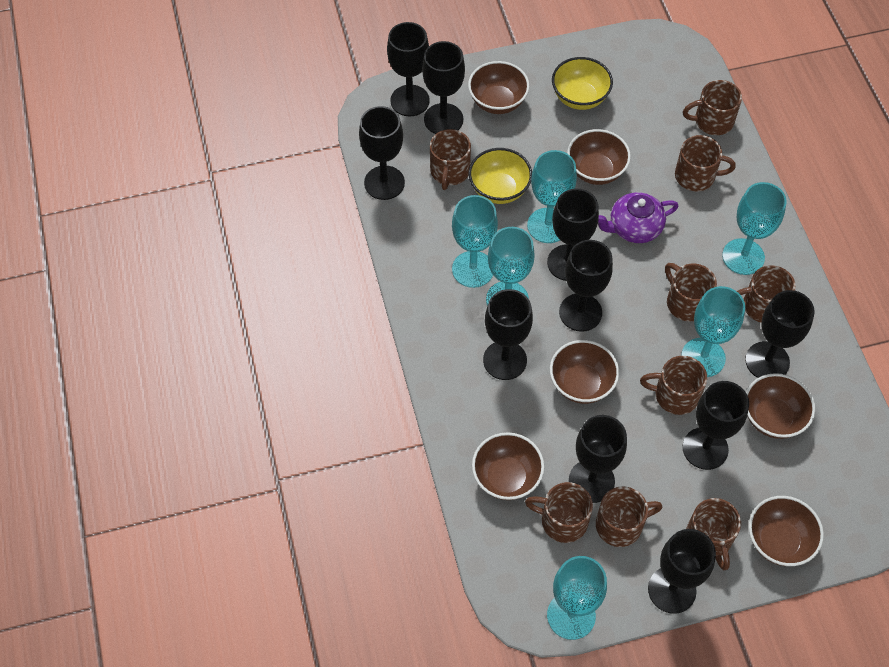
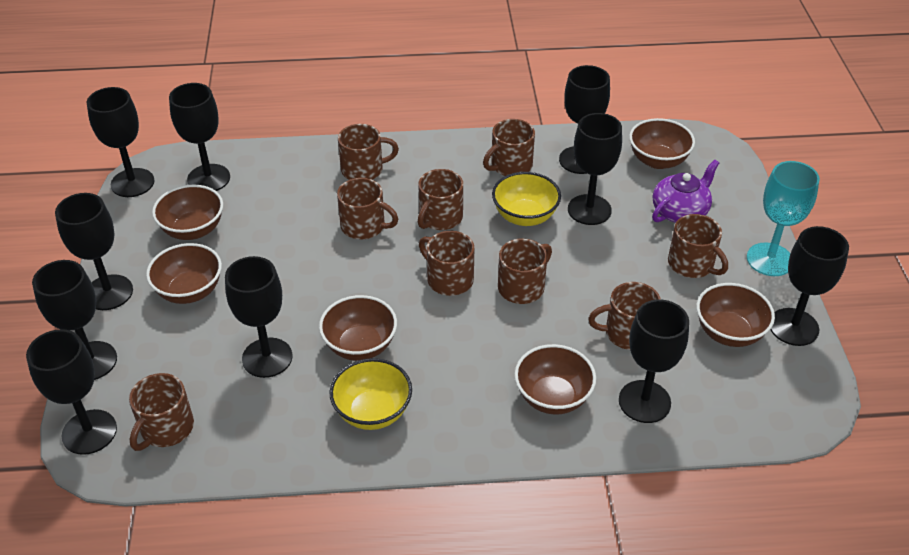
turquoise goblet: 6 -> 1

